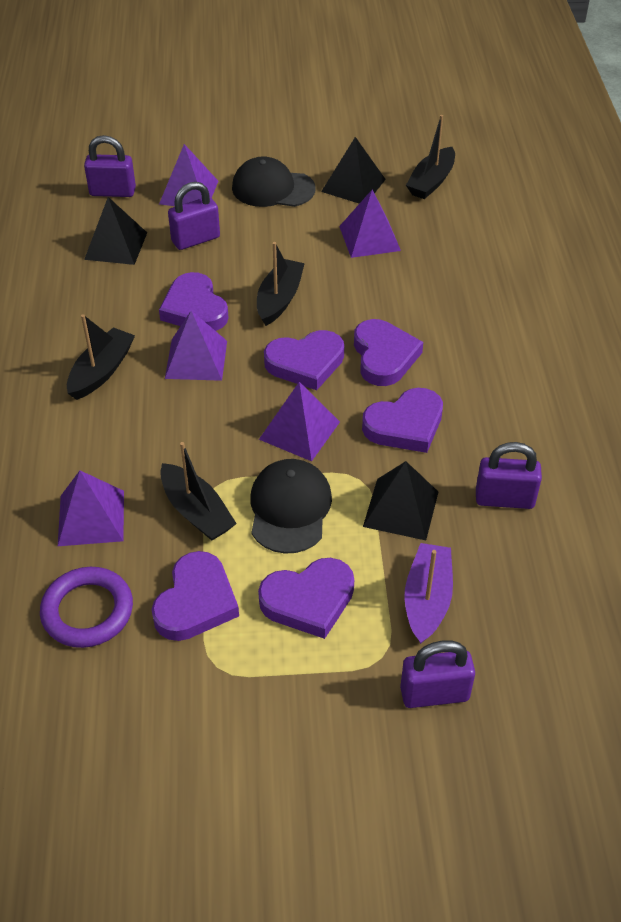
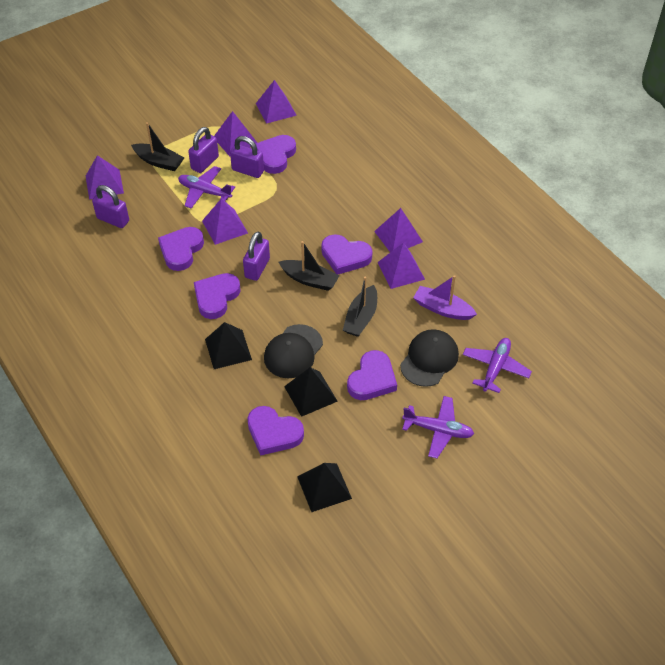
black boat: 4 -> 3
purple plane: 0 -> 3
purple pyramid: 5 -> 6
purple ring: 1 -> 0

